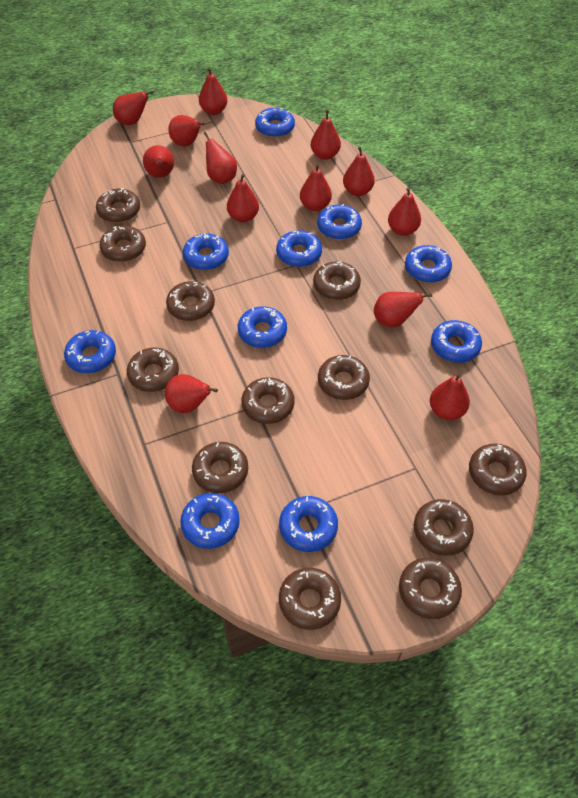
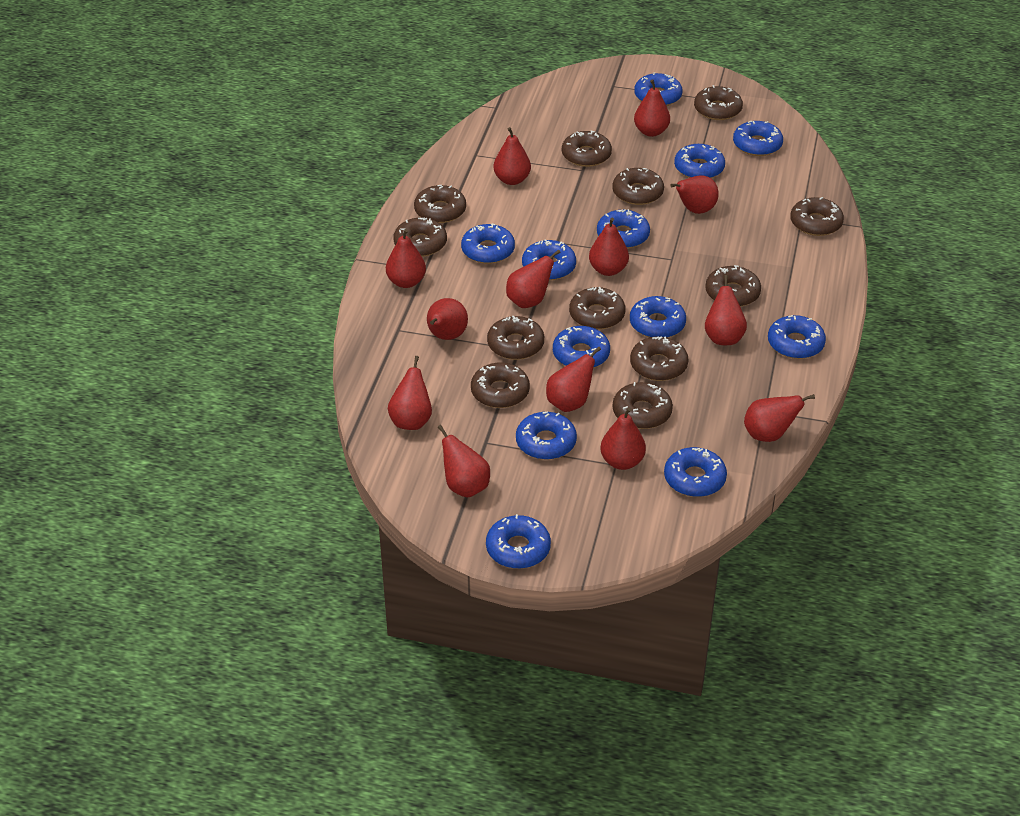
blue donut: 10 -> 12

